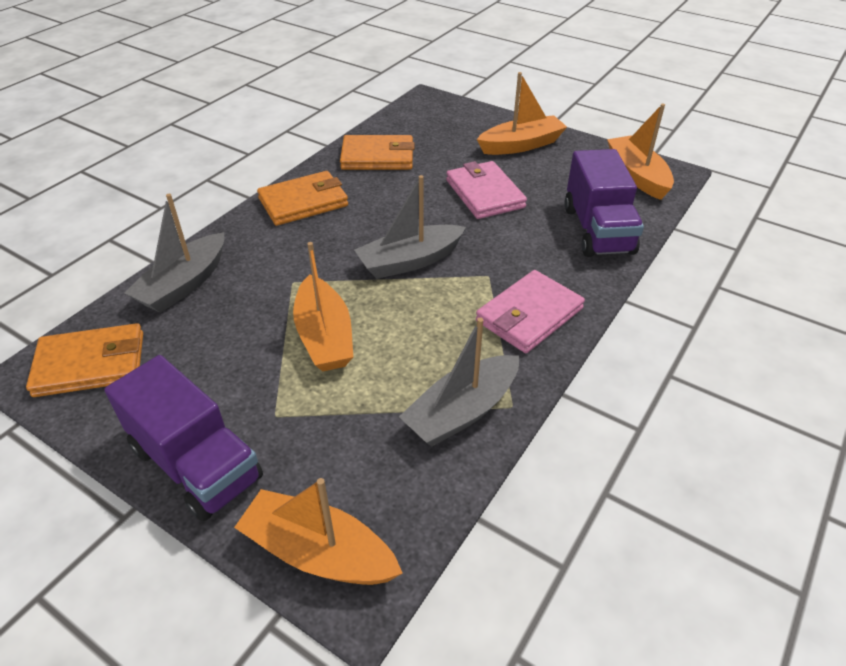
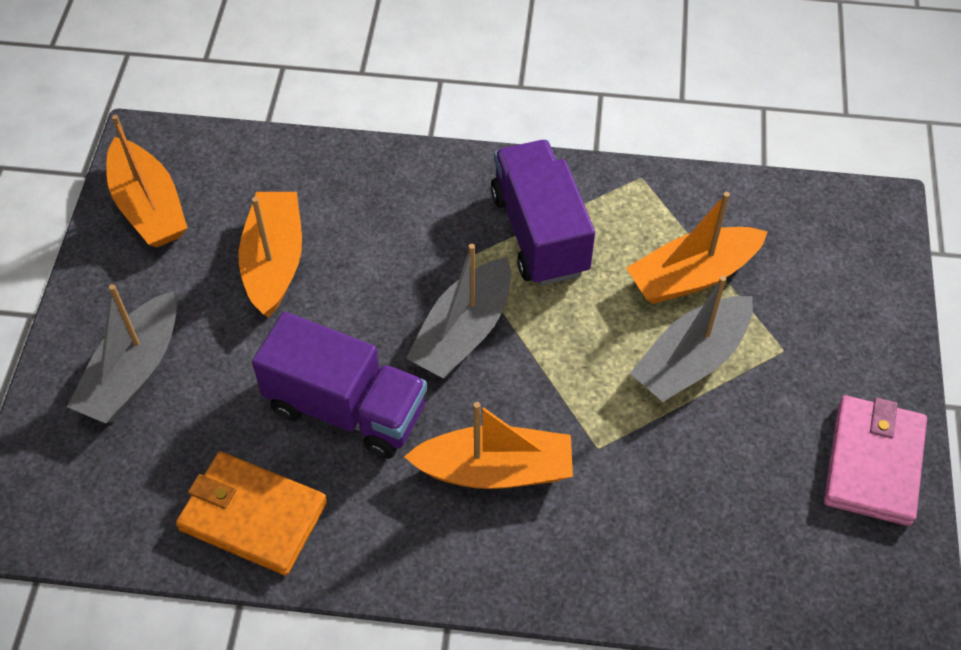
orange wallet: 3 -> 1
pink wallet: 2 -> 1

